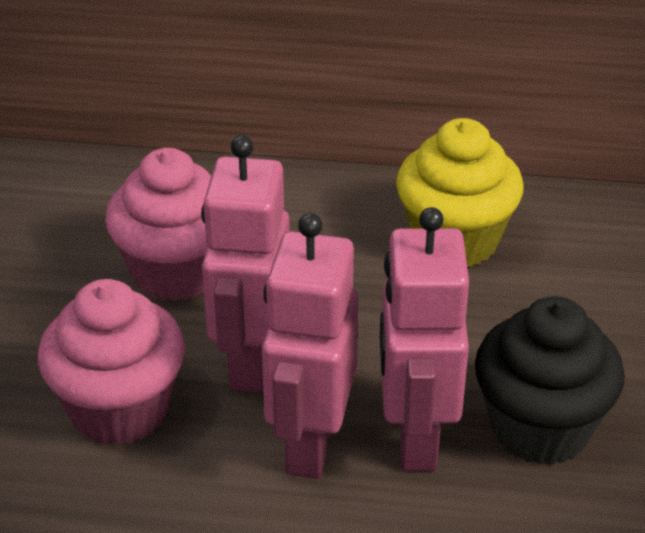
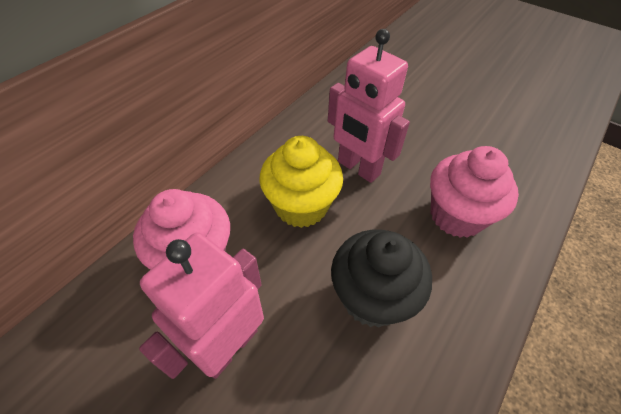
pink robot: 3 -> 2

